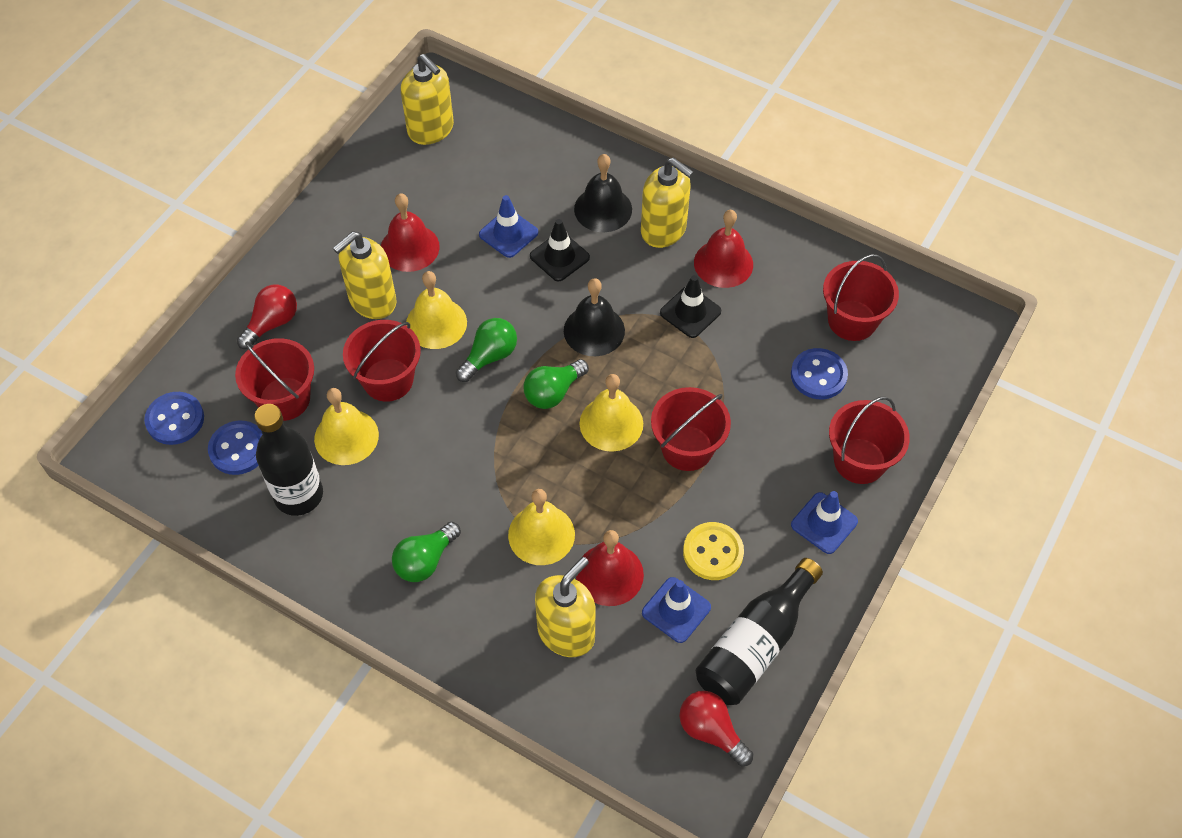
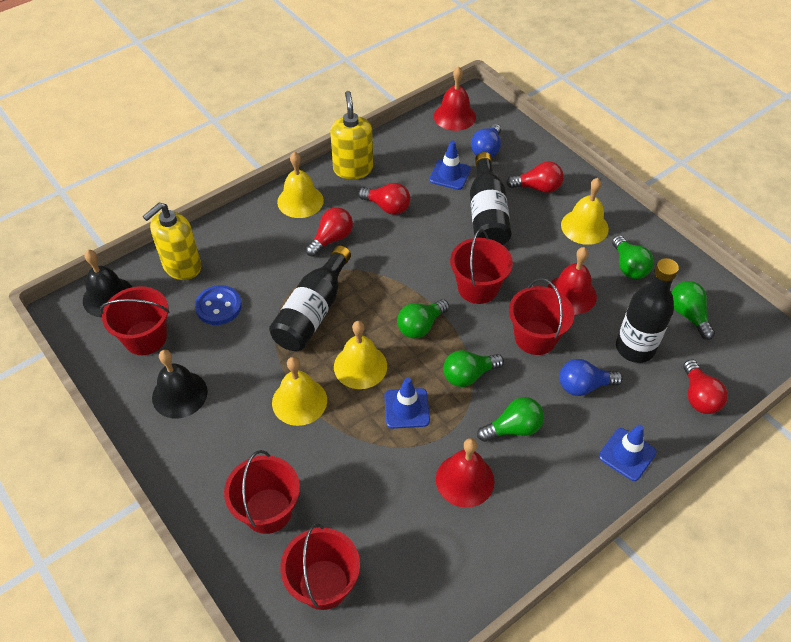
black bottle: 2 -> 3
black traffic cone: 2 -> 0
blue button: 3 -> 1
blue light bulb: 0 -> 2
green light bulb: 3 -> 5
red light bulb: 2 -> 4
yellow button: 1 -> 0
yellow soap dispenser: 4 -> 2

